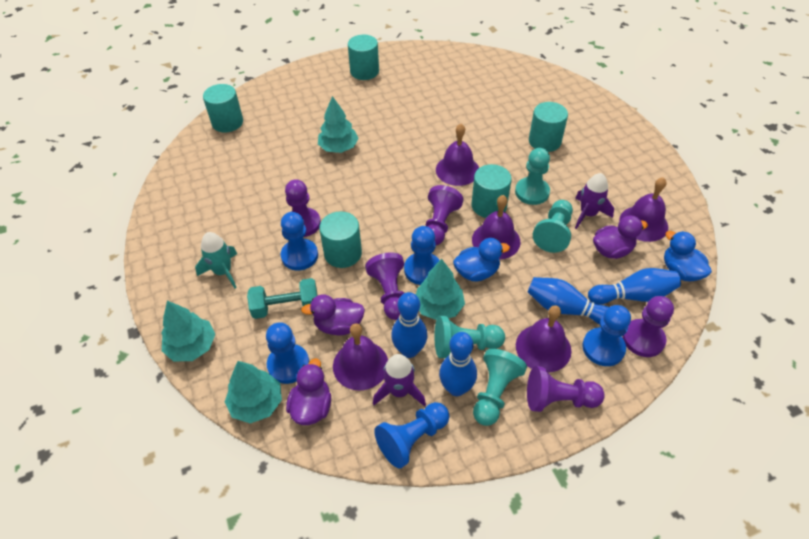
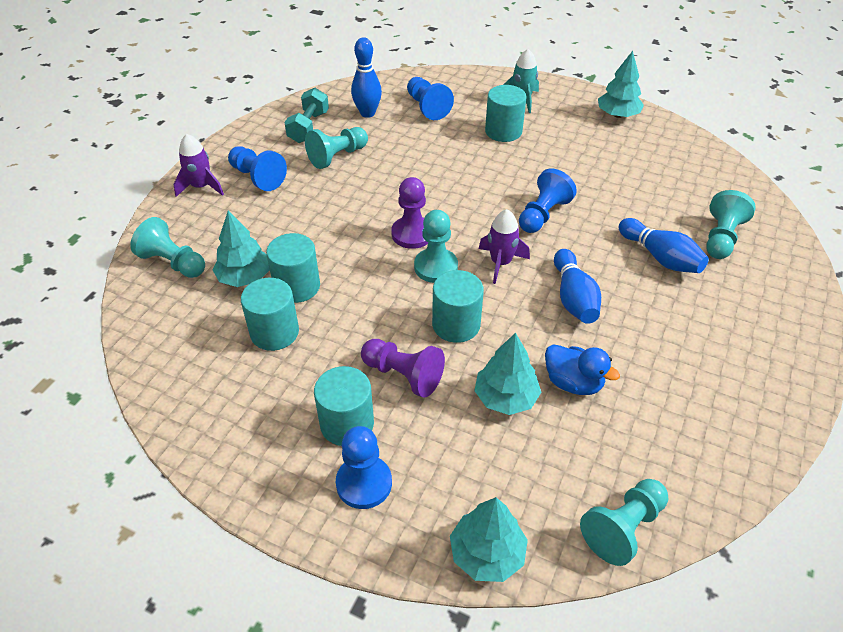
blue bowling pin: 4 -> 3
blue duck: 2 -> 1
blue pawn: 5 -> 4
purple bell: 5 -> 0
purple duck: 3 -> 0
purple pawn: 5 -> 2
turquoise pawn: 4 -> 5

